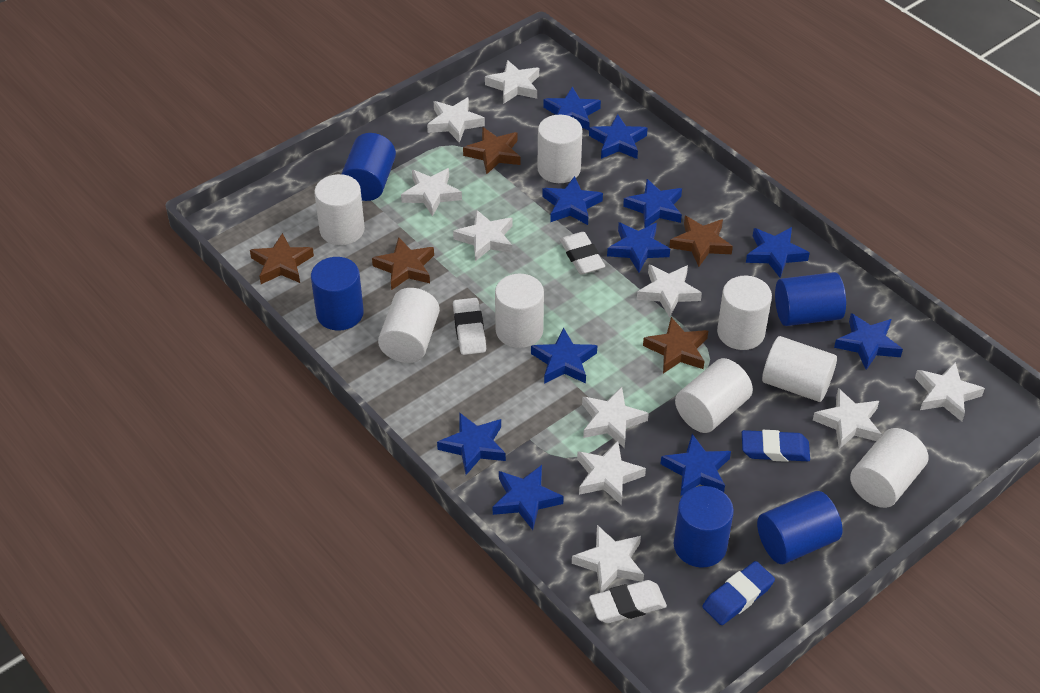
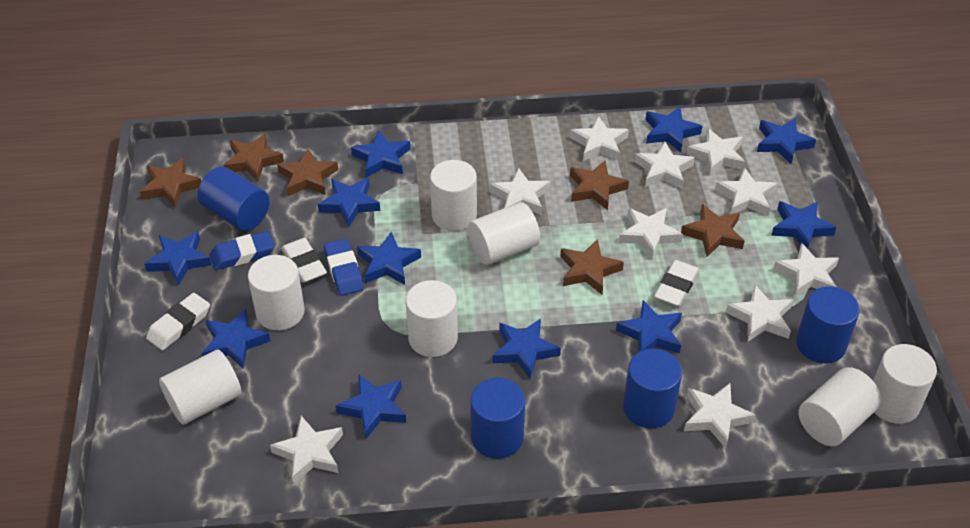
blue cylinder: 5 -> 4
brown star: 5 -> 6
white cylinder: 8 -> 7

